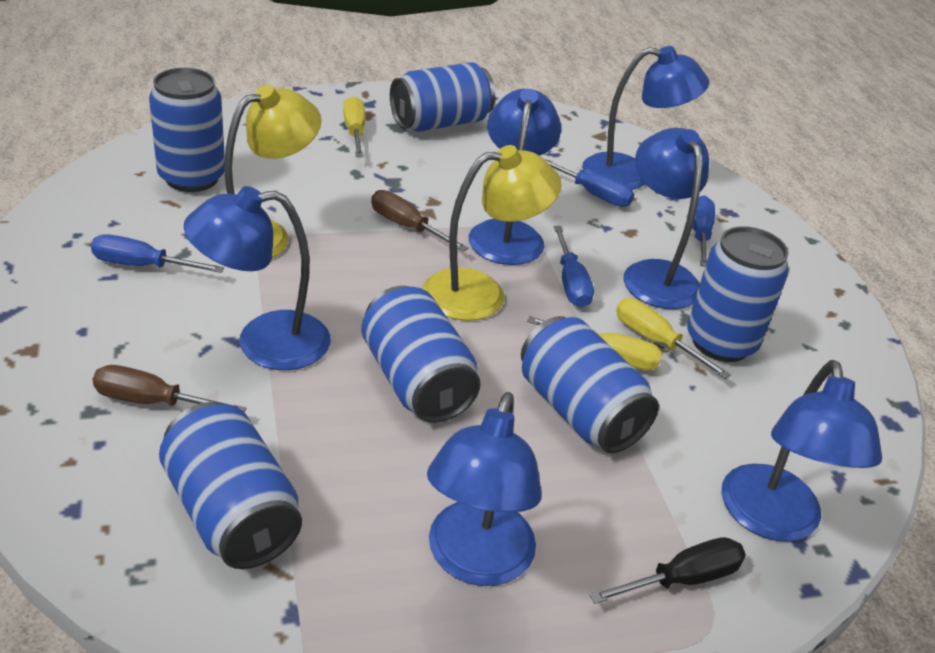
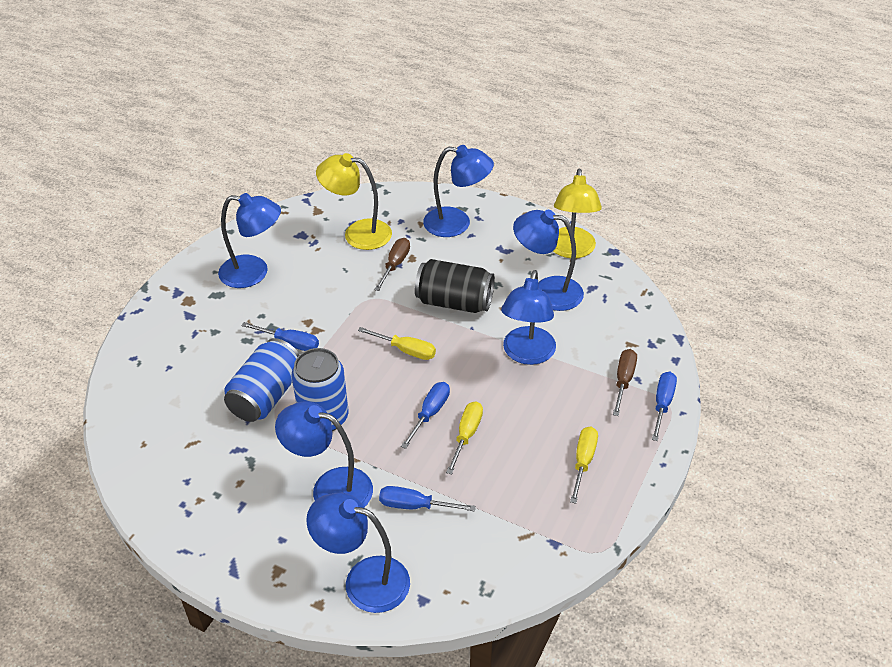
black can: 0 -> 1
black screwdriver: 1 -> 0
blue can: 6 -> 2

